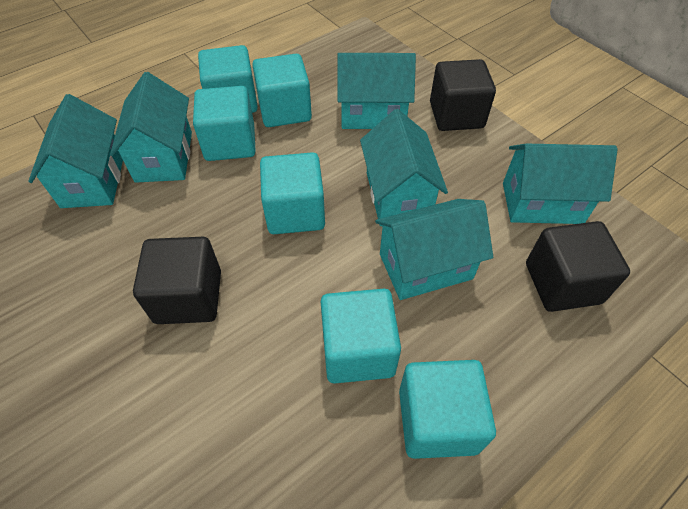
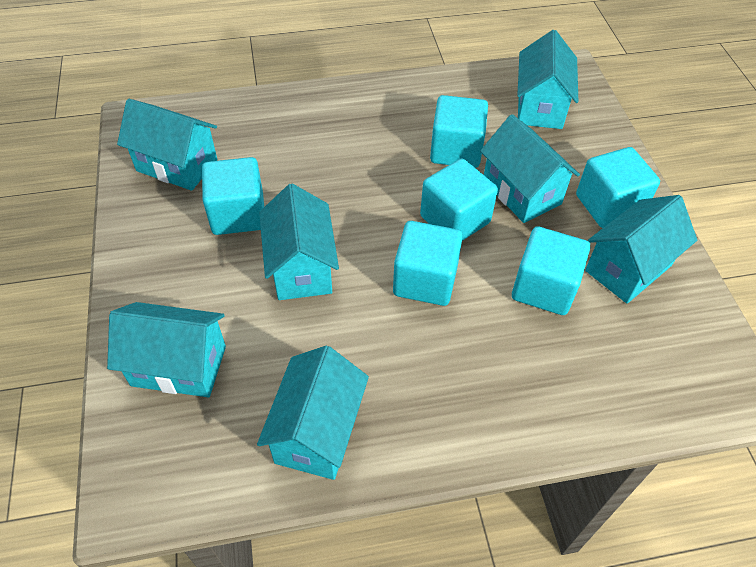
black cube: 3 -> 0
turquoise house: 6 -> 7

